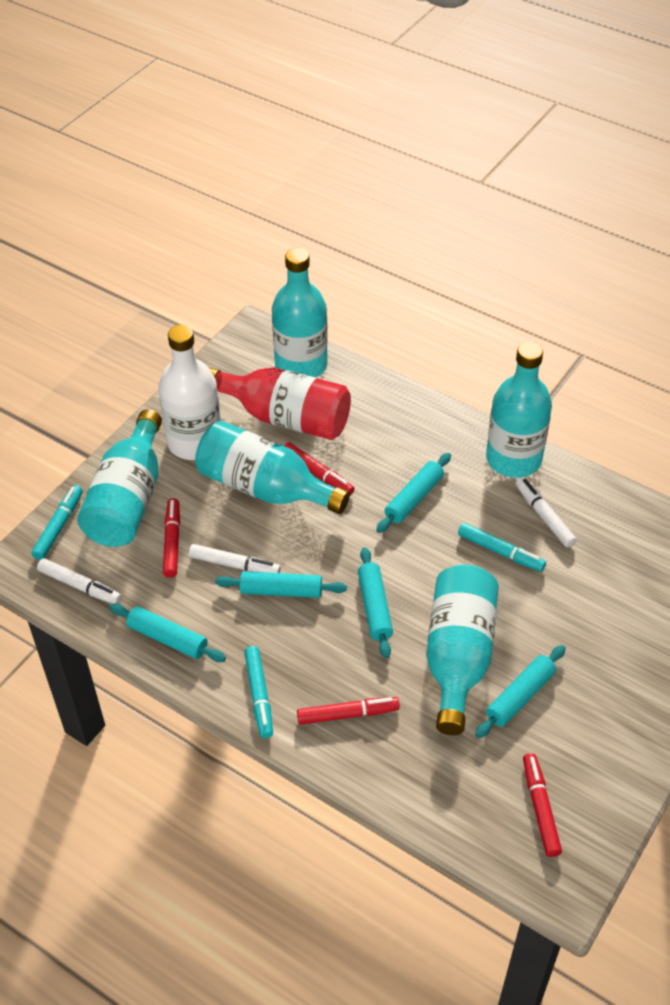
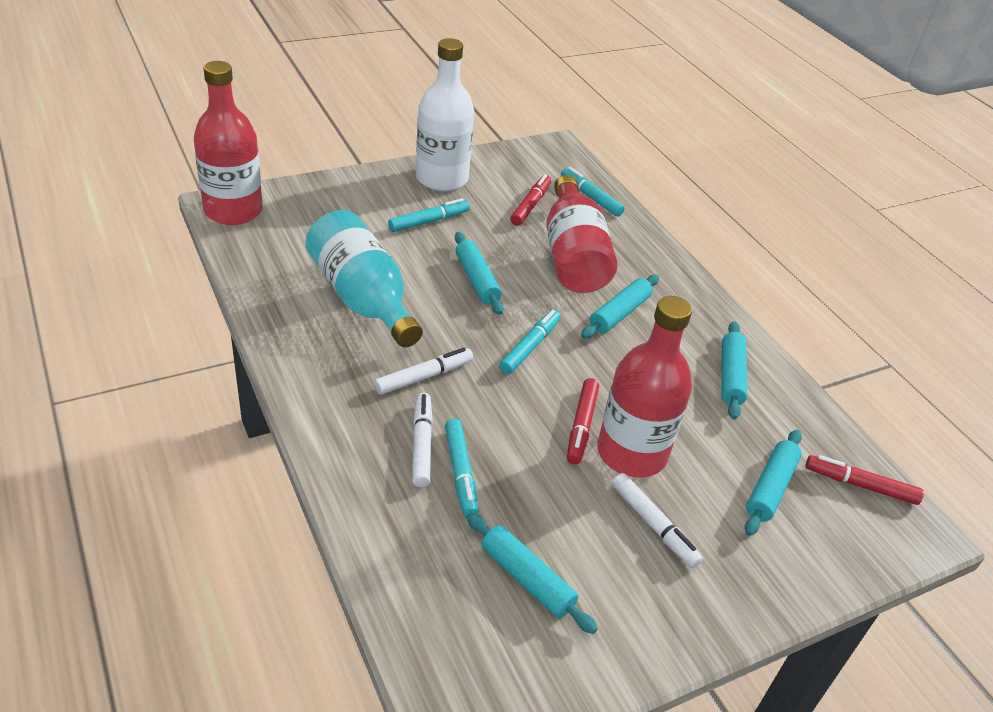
red bottle: 1 -> 3
red marker: 4 -> 3
turquoise bottle: 5 -> 1
turquoise marker: 3 -> 4

